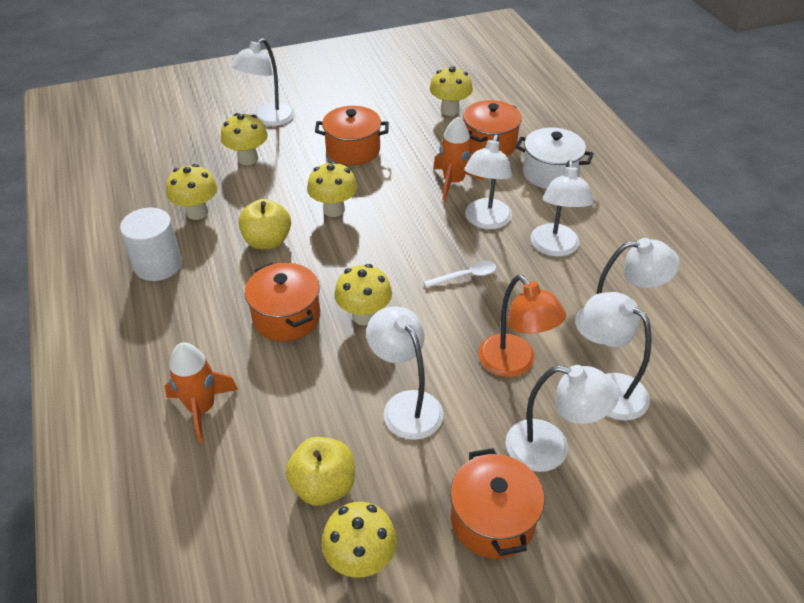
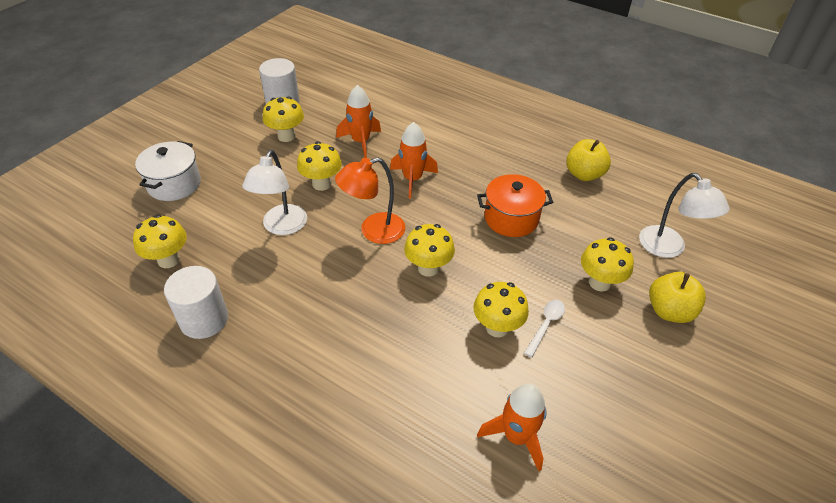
orange pot: 4 -> 1
orange rocket: 2 -> 3
white cylinder: 1 -> 2
white lamp: 7 -> 2

